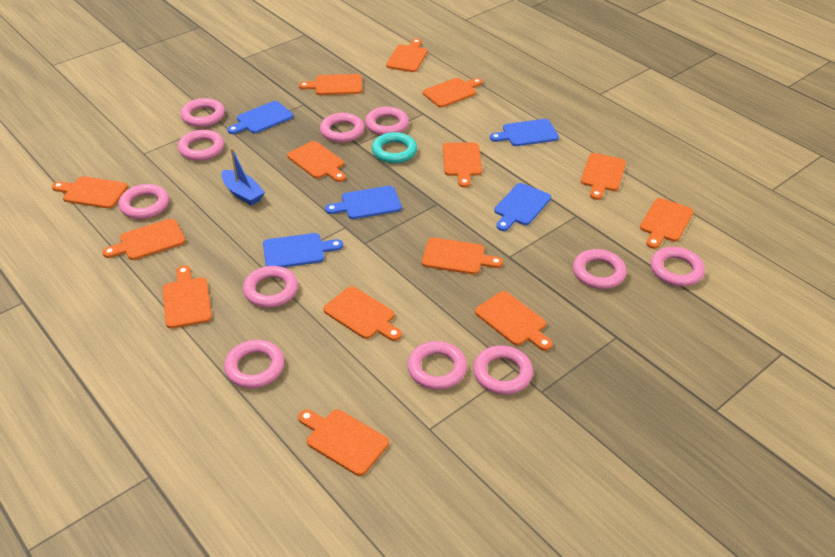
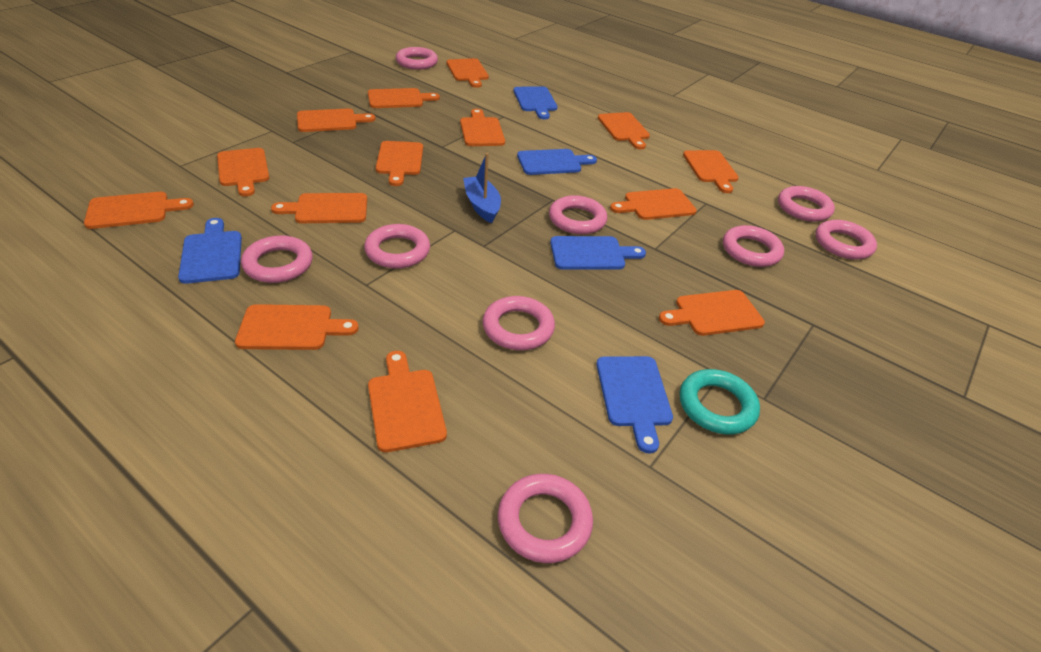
pink ring: 11 -> 9

